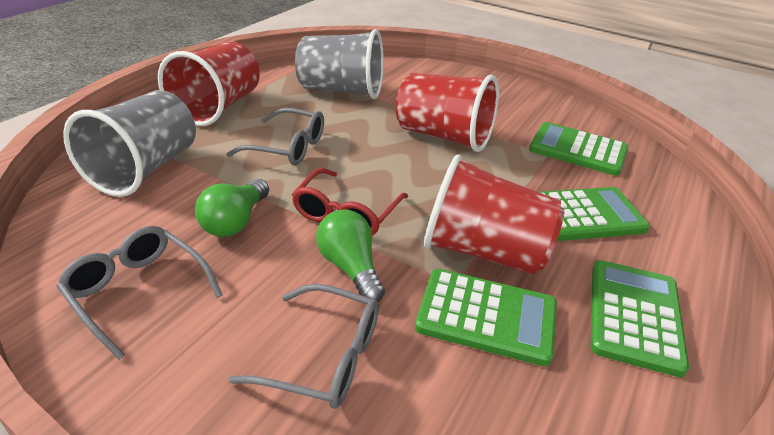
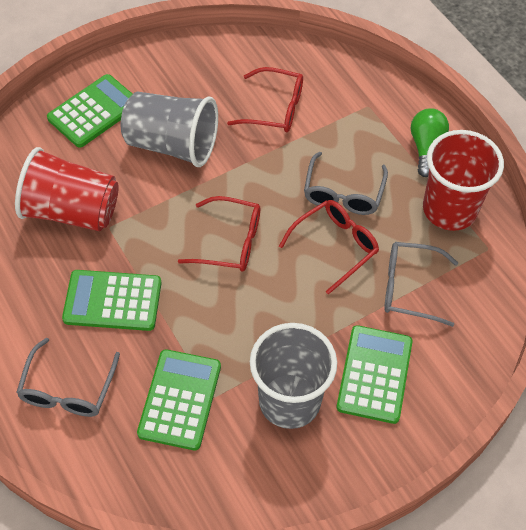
green light bulb: 2 -> 1
red cup: 3 -> 2
red glasses: 1 -> 3

